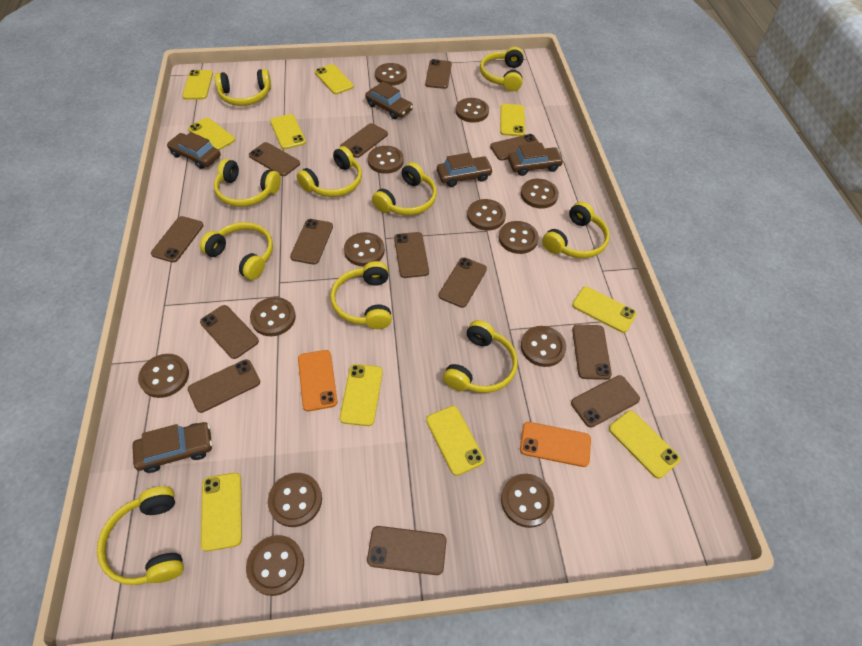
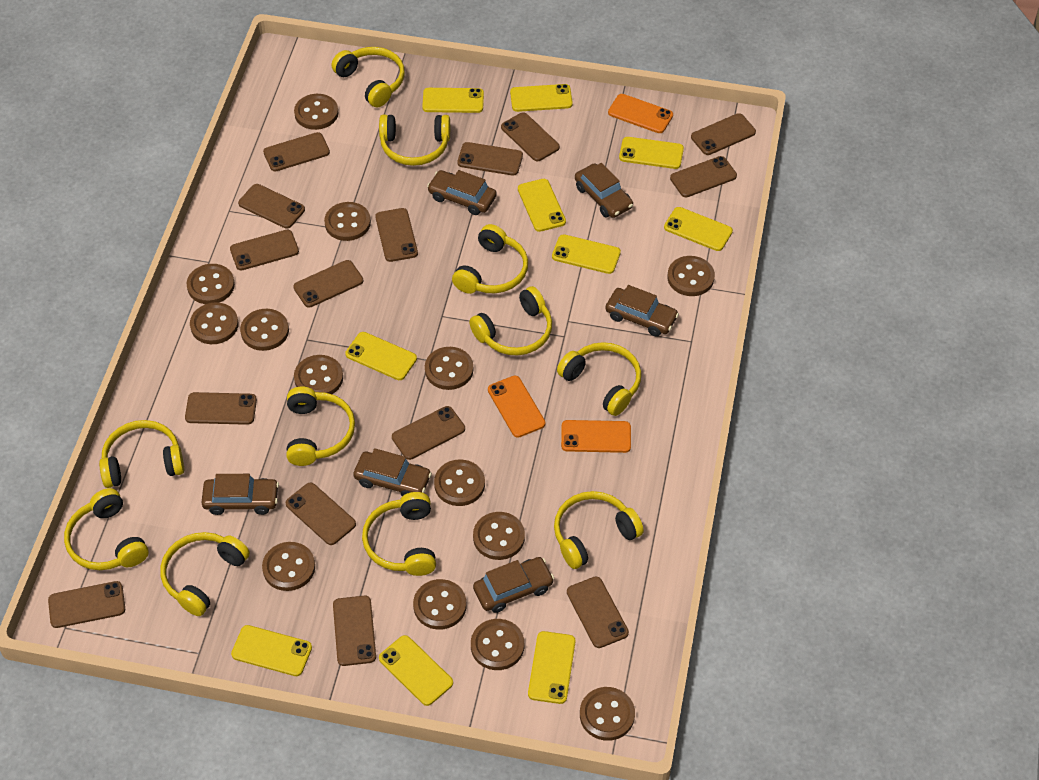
brown button: 13 -> 14
brown car: 5 -> 6
brown phone: 13 -> 15
orange phone: 2 -> 3
yellow headphones: 10 -> 11

